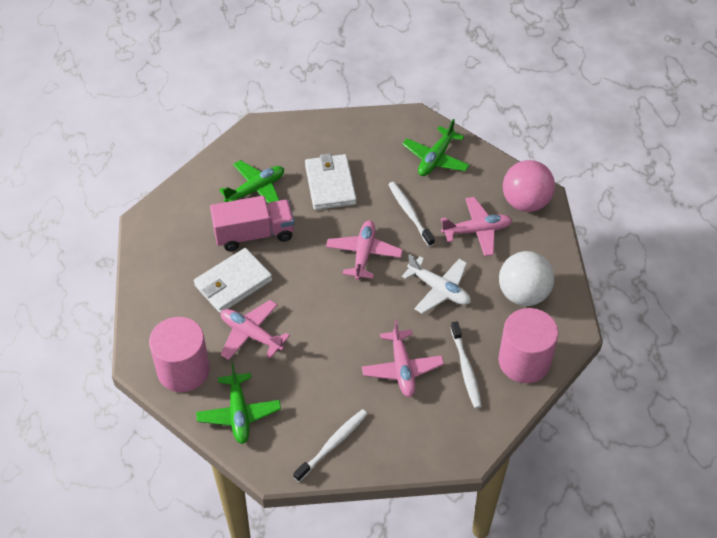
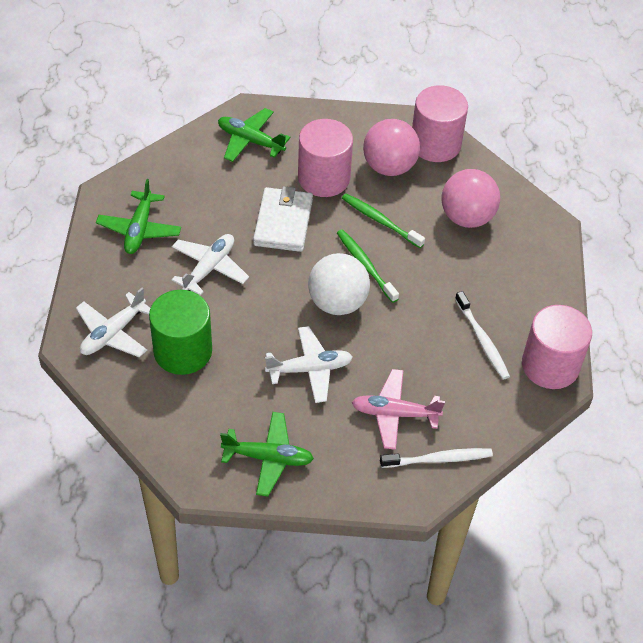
green cylinder: 0 -> 1
green toothbrush: 0 -> 2
pink ball: 1 -> 2
pink cylinder: 2 -> 3
pink plane: 4 -> 1
pink truck: 1 -> 0
white plane: 1 -> 3
white toothbrush: 3 -> 2
white wallet: 2 -> 1

